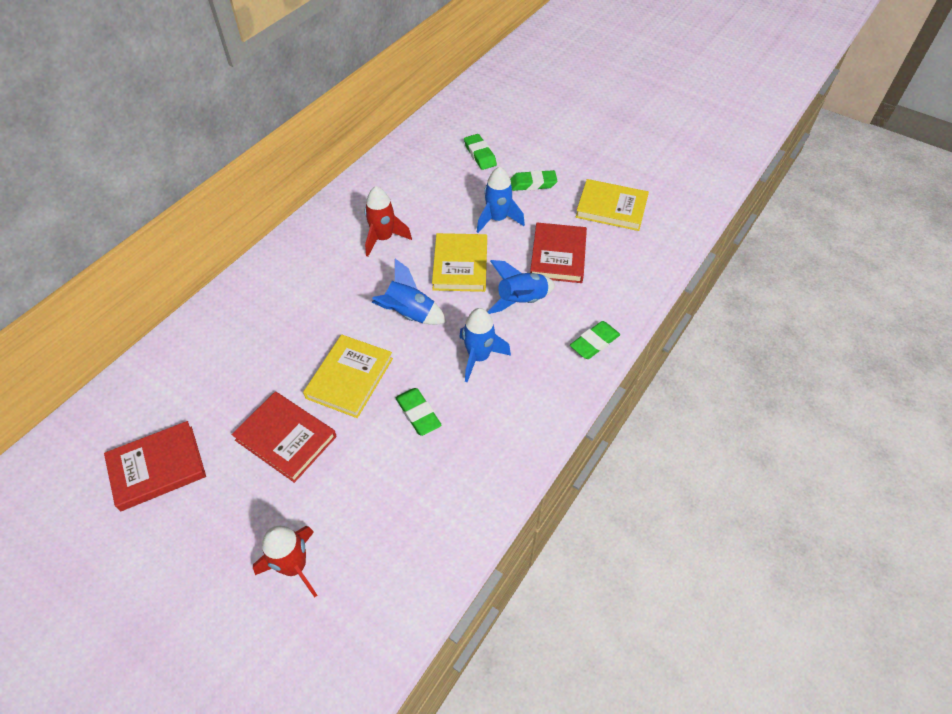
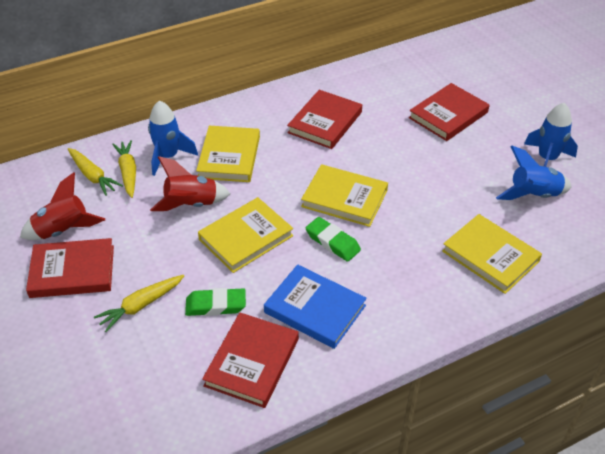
blue book: 0 -> 1
blue rocket: 4 -> 3
green eraser: 4 -> 2
red book: 3 -> 4
yellow book: 3 -> 4
yellow carrot: 0 -> 3

